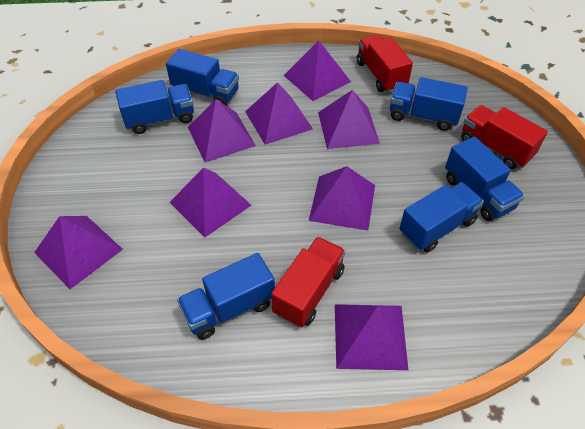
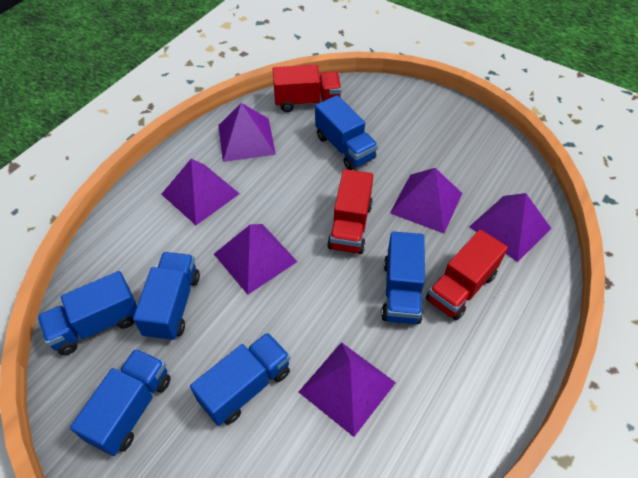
purple pyramid: 8 -> 6

